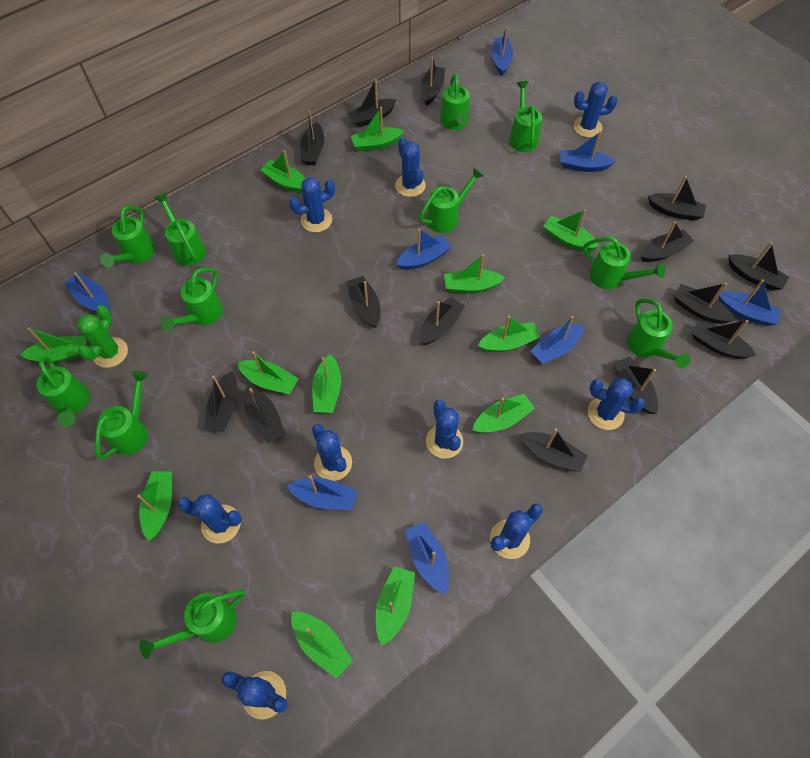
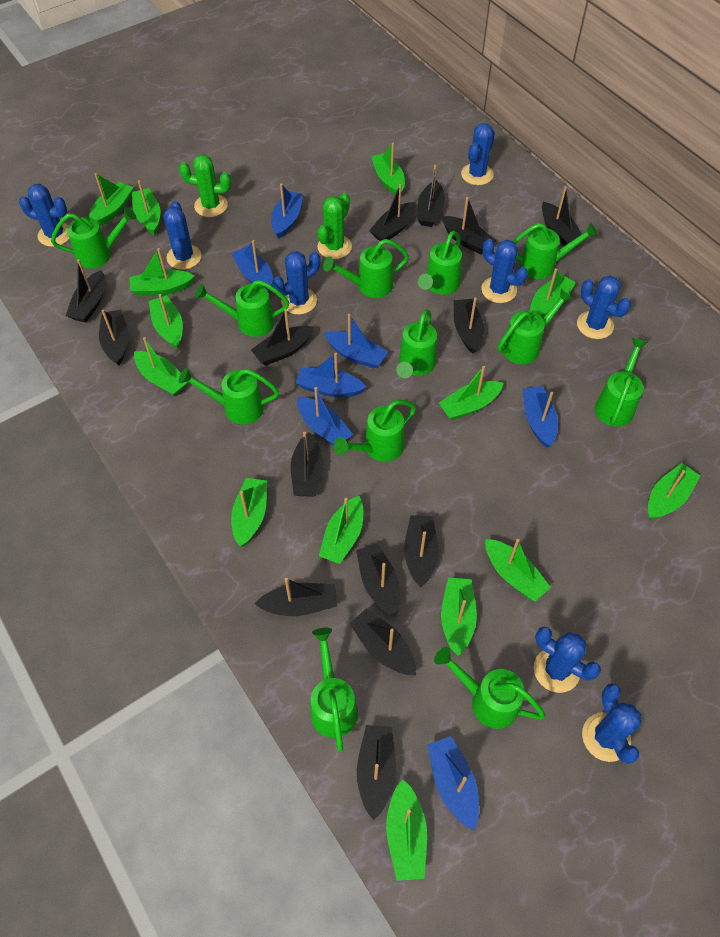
blue boat: 8 -> 7
blue cactus: 9 -> 8
green boat: 12 -> 14
green cactus: 1 -> 2
green watering can: 11 -> 12

